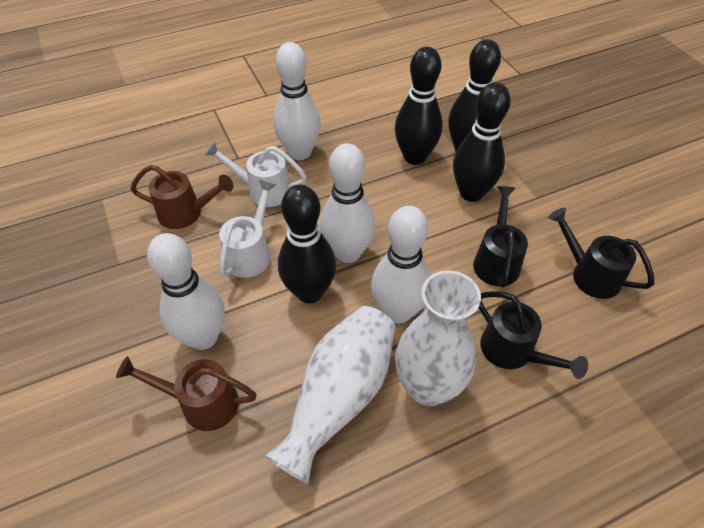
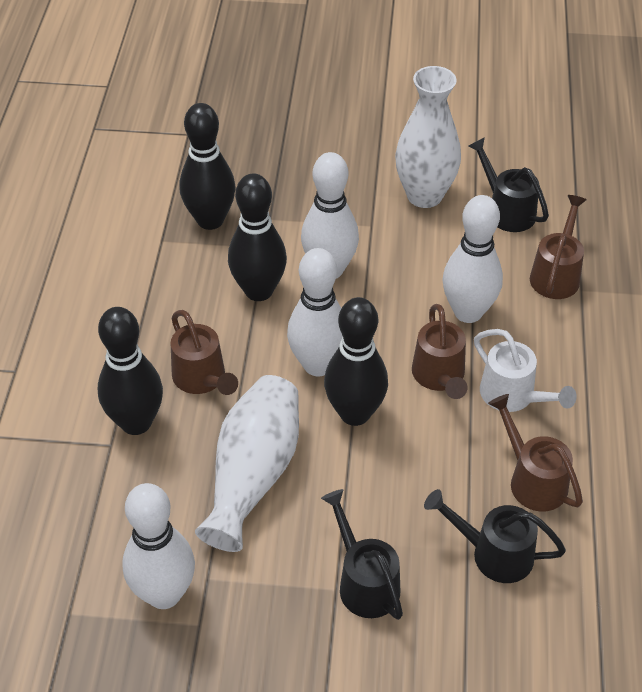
brown watering can: 2 -> 4
white watering can: 2 -> 1

